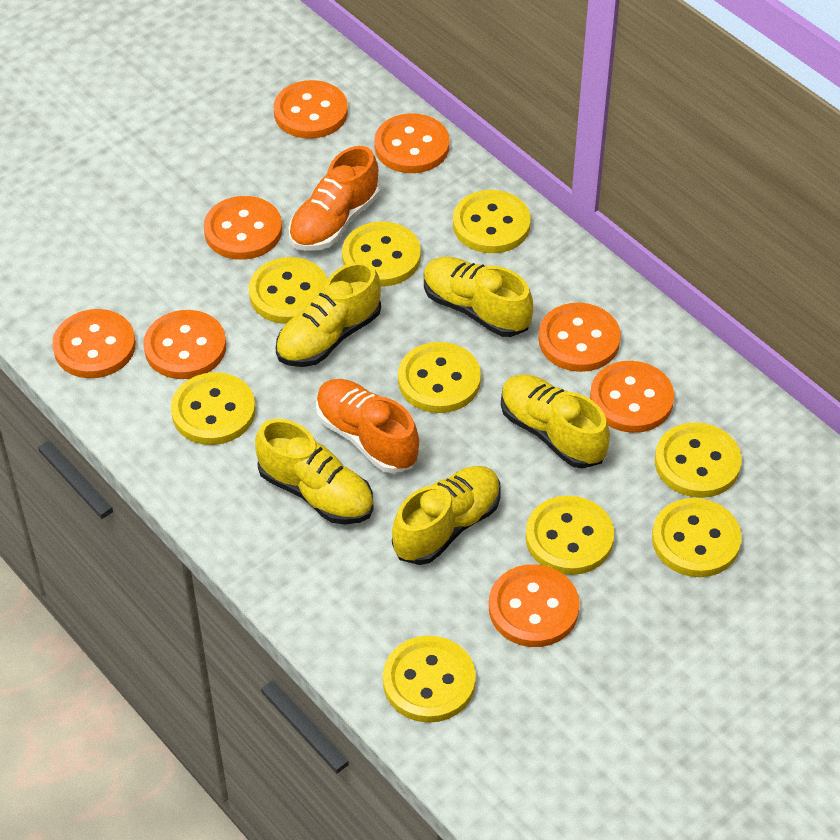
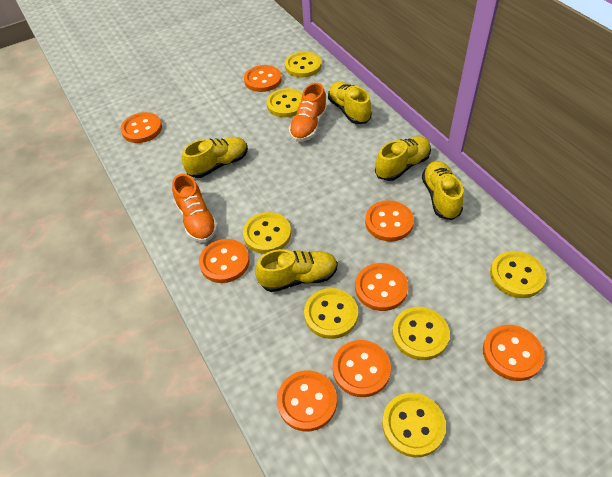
yellow button: 9 -> 7

